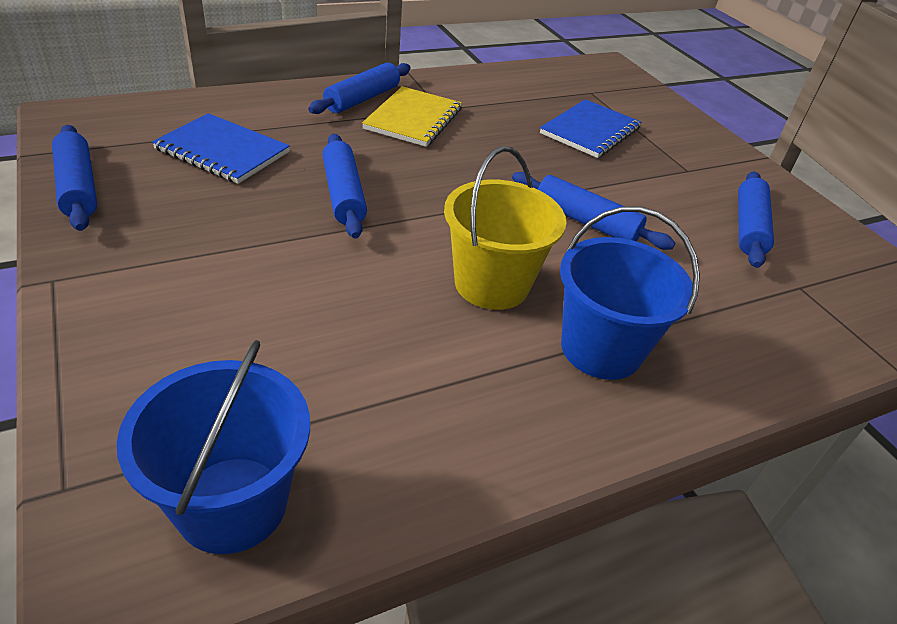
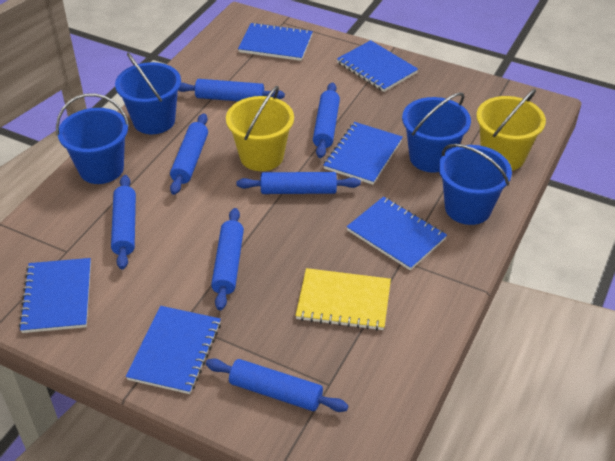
blue bucket: 2 -> 4
blue notebook: 2 -> 6
blue rolling pin: 5 -> 7
yellow bucket: 1 -> 2

